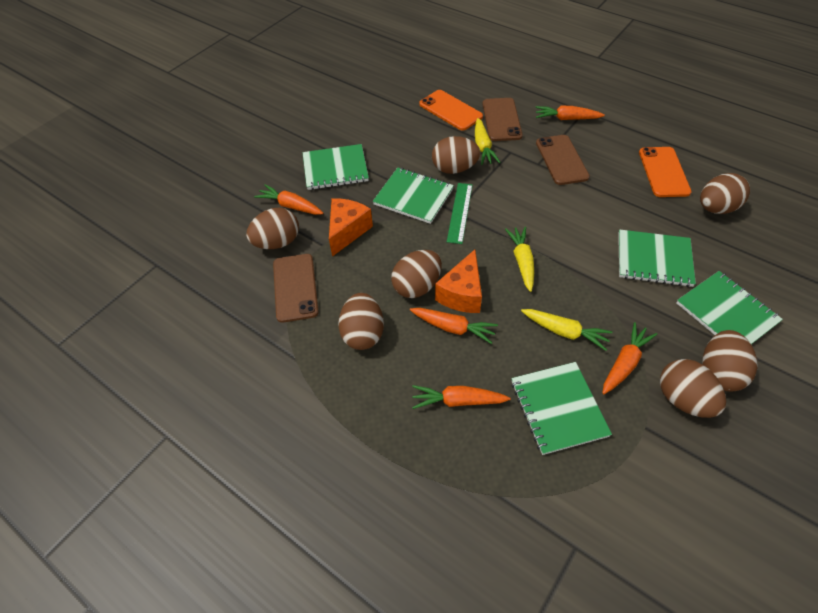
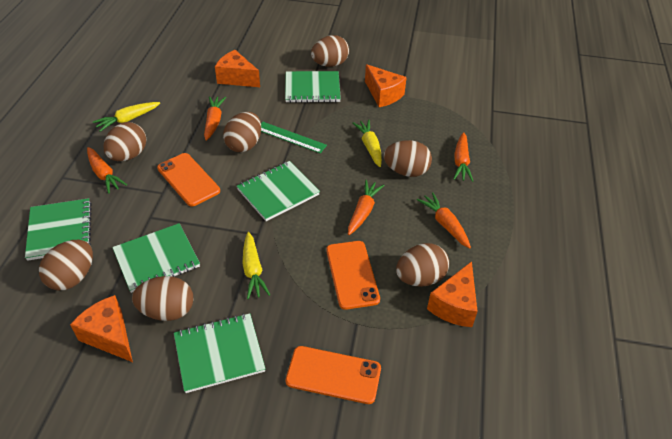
brown phone: 3 -> 0
orange cheese: 2 -> 4
orange phone: 2 -> 3

